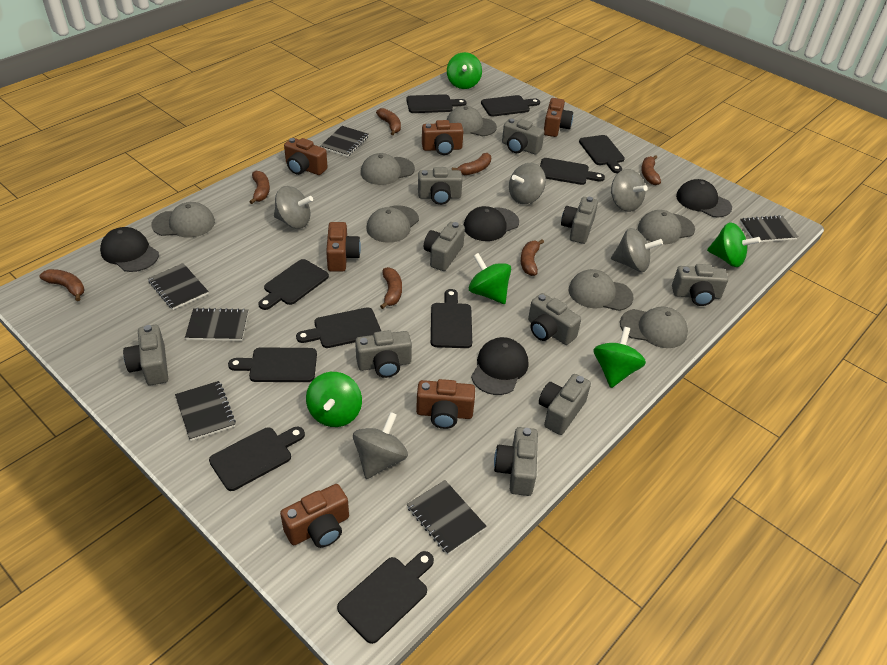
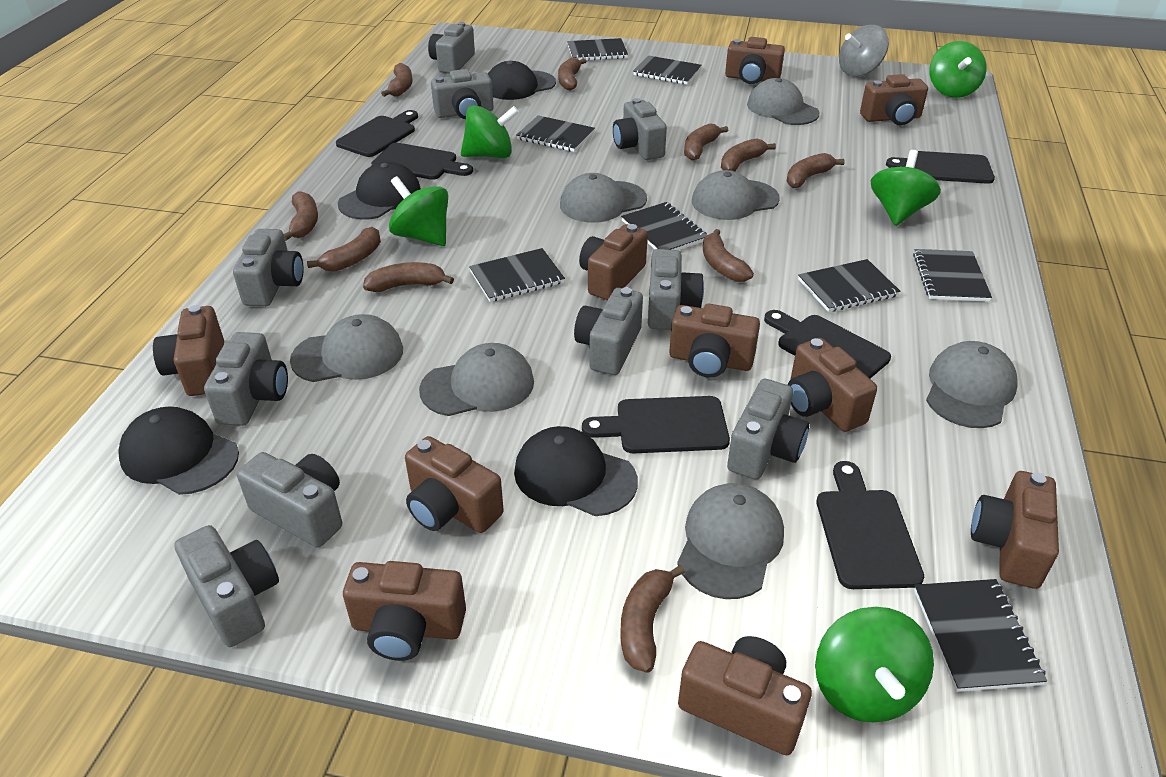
black cutting board: 10 -> 6
black notebook: 6 -> 8
brown banana: 7 -> 10
brown camera: 6 -> 10
grey spinning top: 5 -> 1

